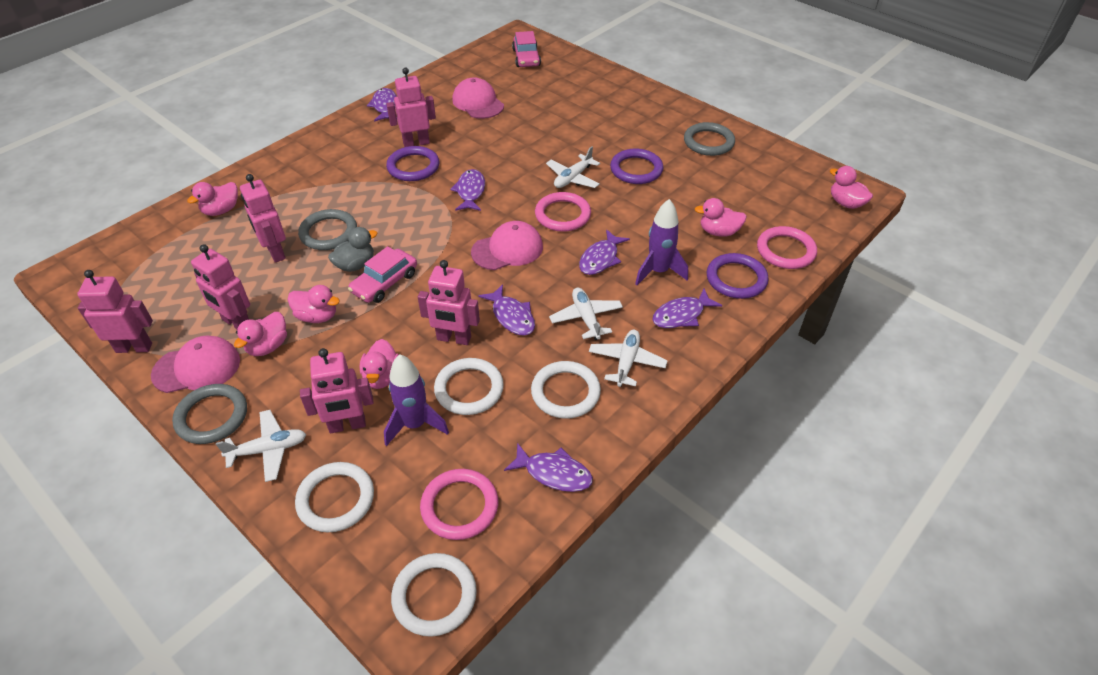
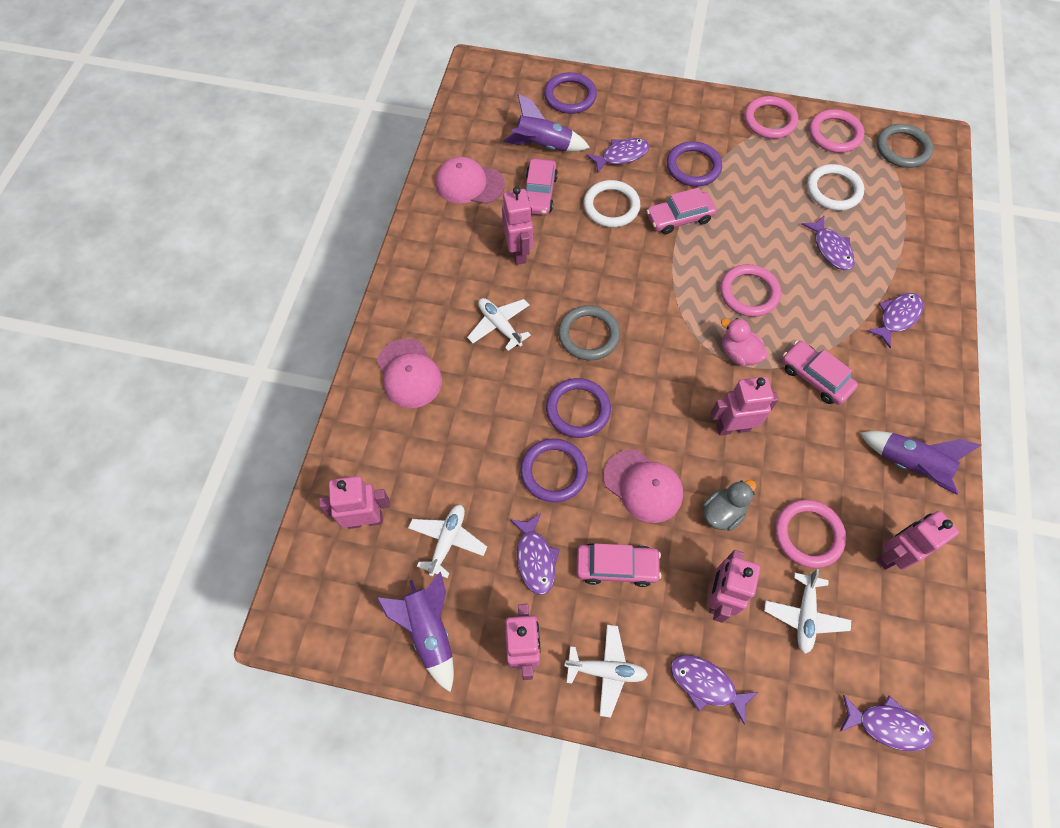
grey ring: 3 -> 2
pink car: 2 -> 4
pink duck: 6 -> 1
pink ring: 3 -> 4
purple ring: 3 -> 4
purple rocket: 2 -> 3
white ring: 4 -> 2

